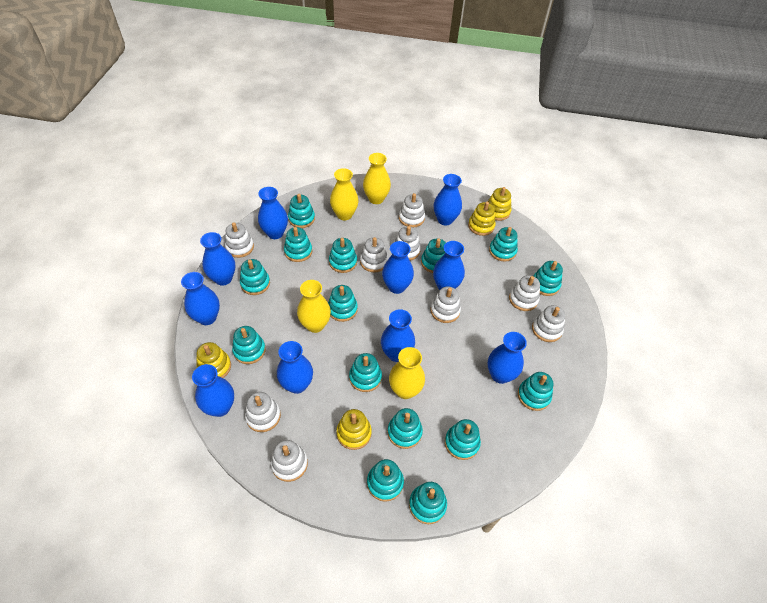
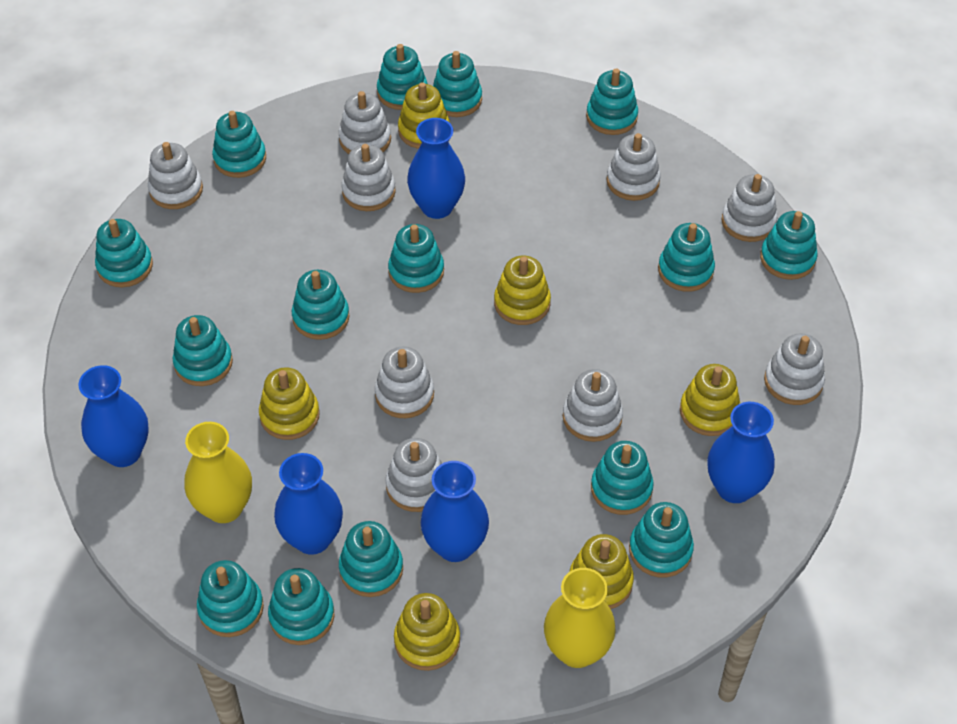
blue vase: 10 -> 5
yellow stacking toy: 4 -> 6
yellow vase: 4 -> 2

